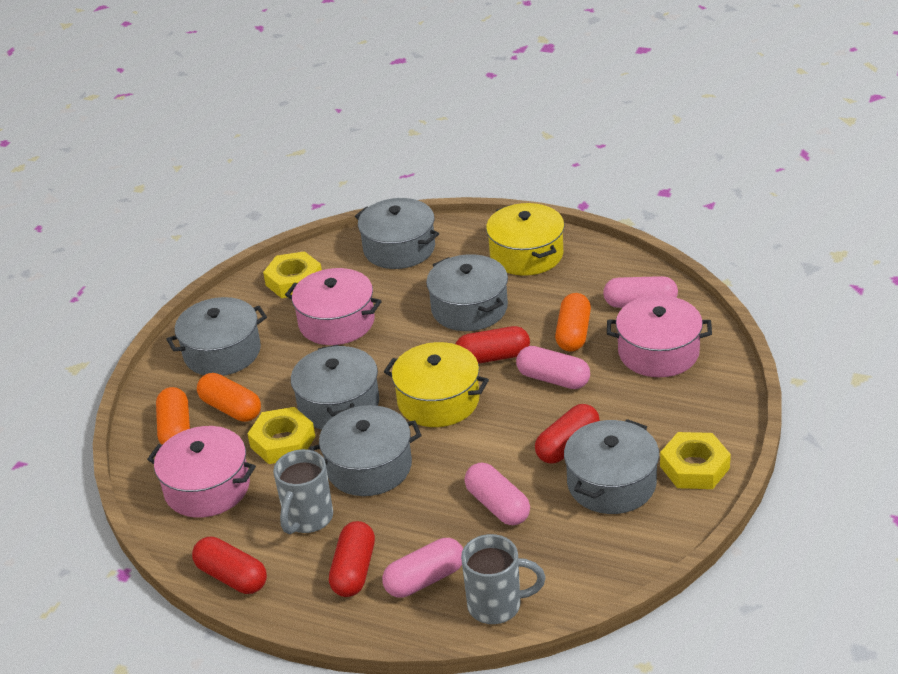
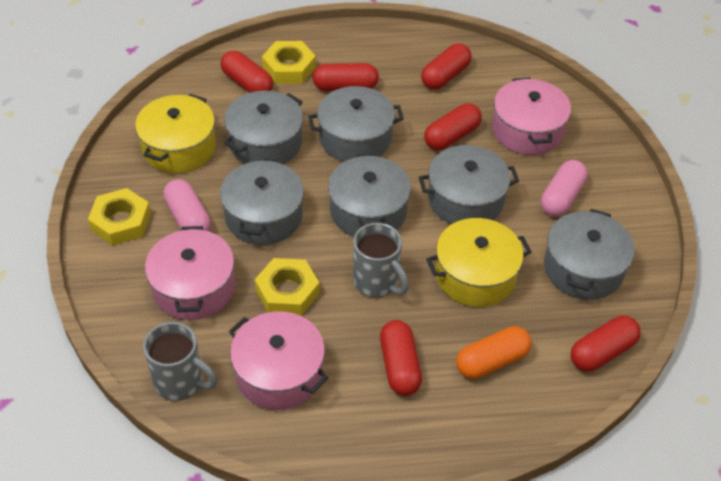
orange capsule: 3 -> 1
pink capsule: 4 -> 2
red capsule: 4 -> 6

